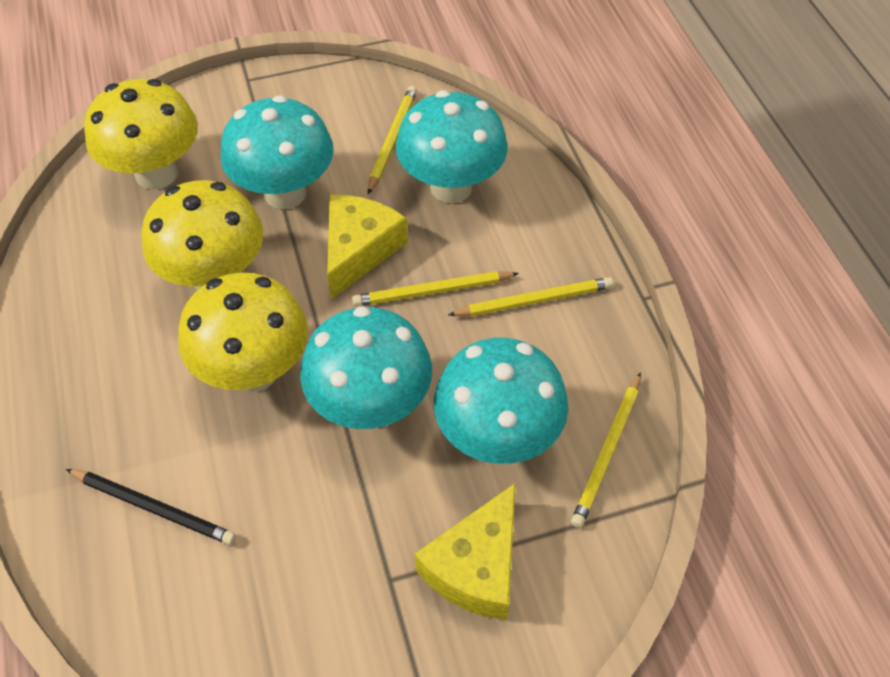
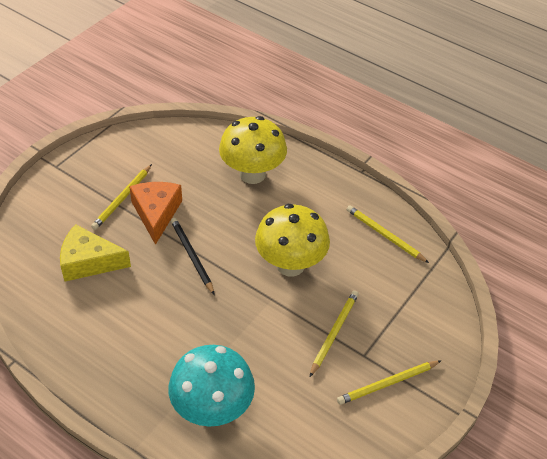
orange cheese: 0 -> 1
turquoise mushroom: 4 -> 1
yellow cheese: 2 -> 1
yellow mushroom: 3 -> 2

